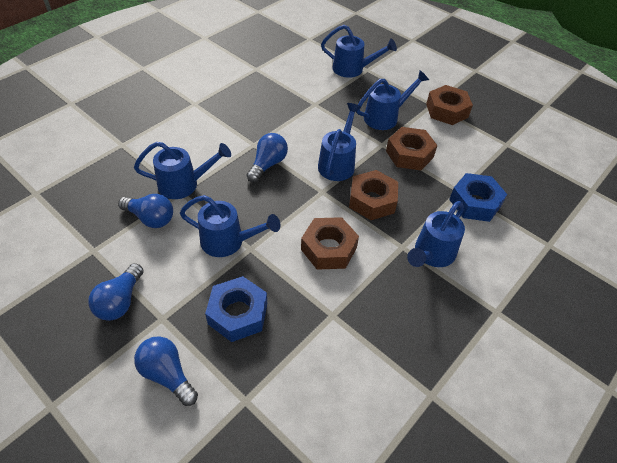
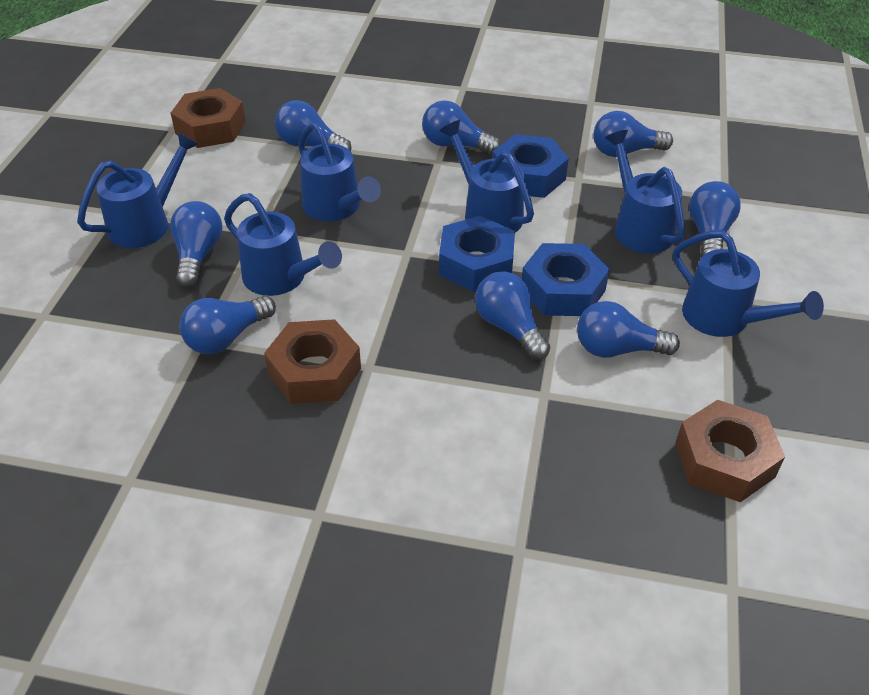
blue light bulb: 4 -> 8
blue nut: 2 -> 3
brown nut: 4 -> 3

